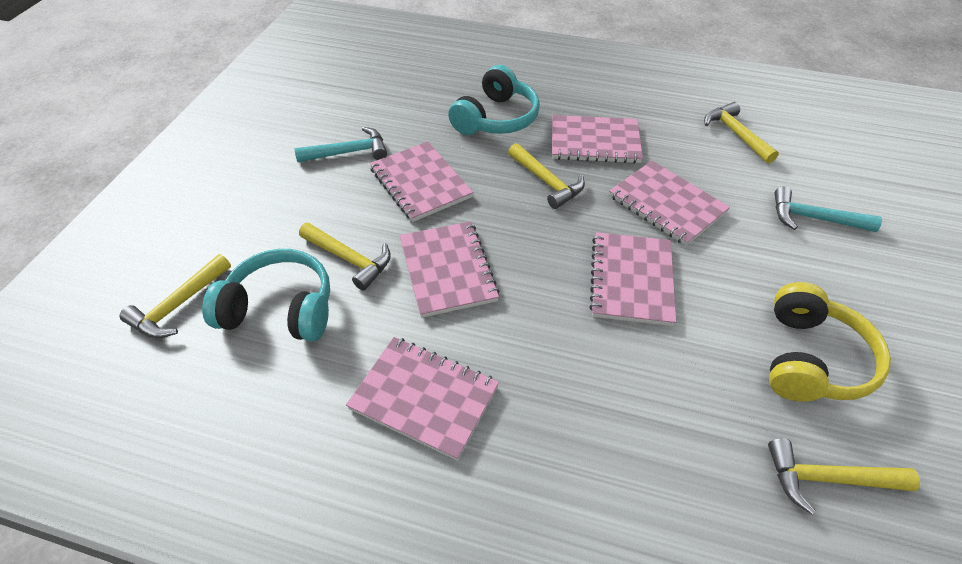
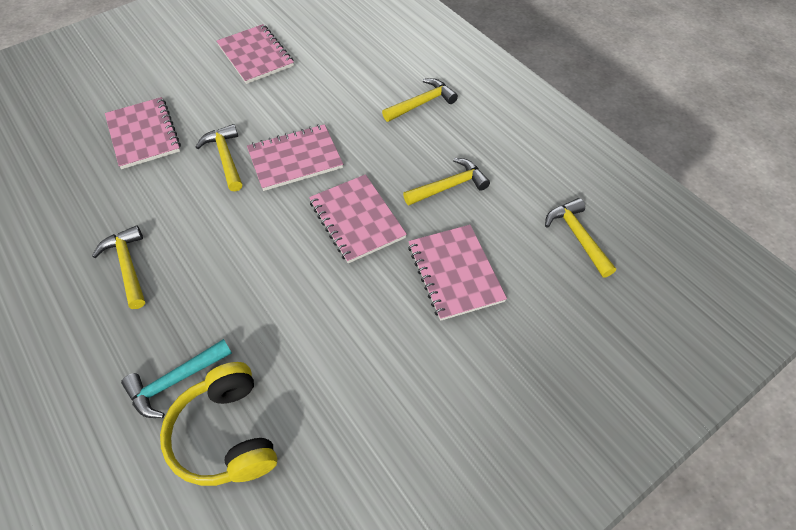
pink notebook: 6 -> 5
turquoise hammer: 2 -> 1
turquoise headphones: 2 -> 0

